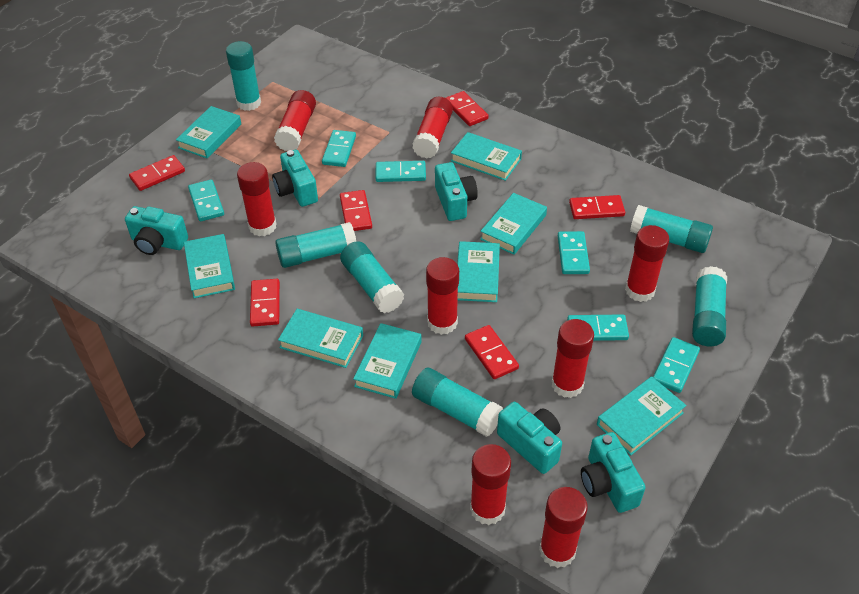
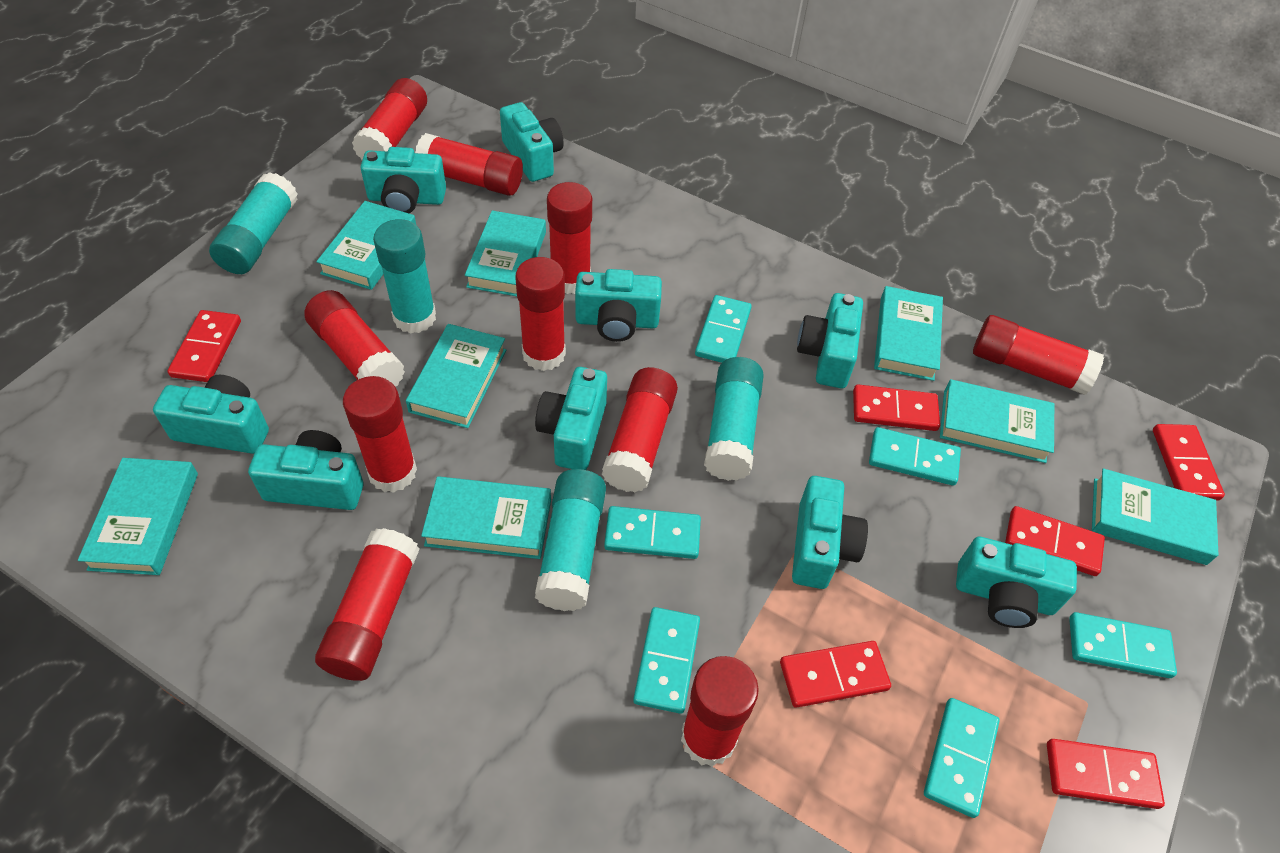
red glue stick: 8 -> 10
turquoise camera: 5 -> 9
turquoise glue stick: 6 -> 4

